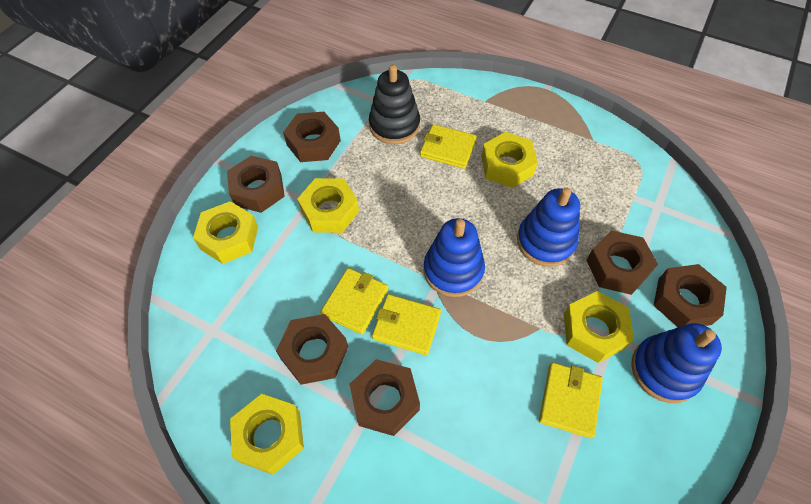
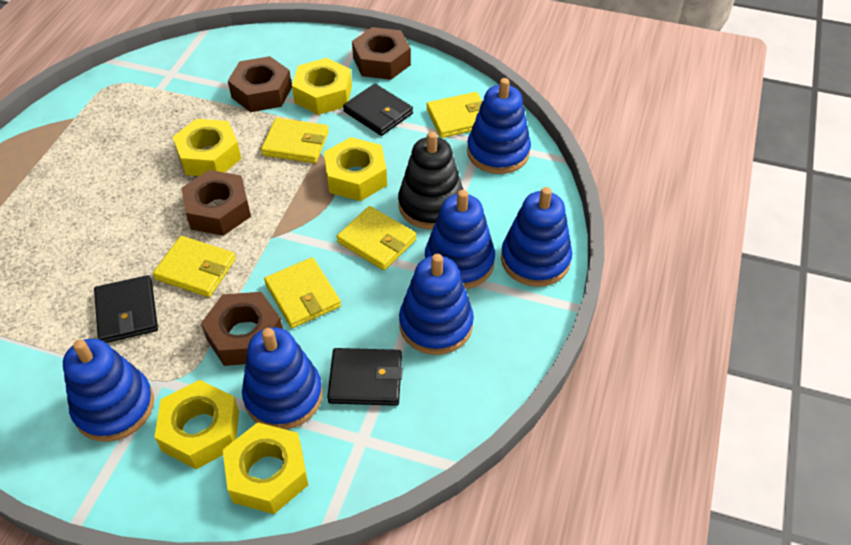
black wallet: 0 -> 3
blue stacking toy: 3 -> 6
brown nut: 6 -> 4
yellow wallet: 4 -> 5

